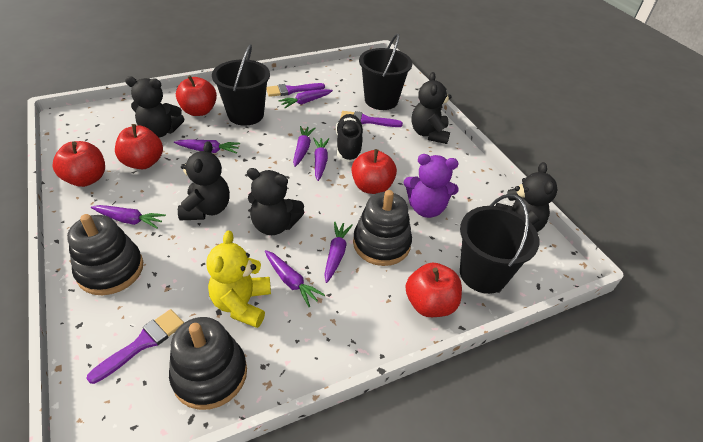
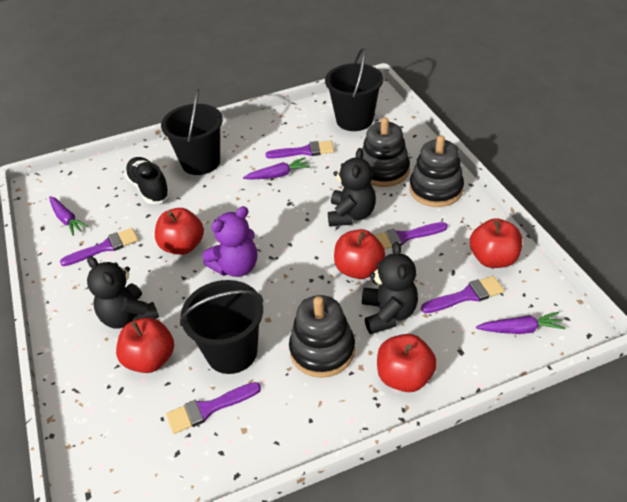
black teddy bear: 5 -> 3
purple brush: 3 -> 5
purple carrot: 7 -> 3
yellow teddy bear: 1 -> 0

